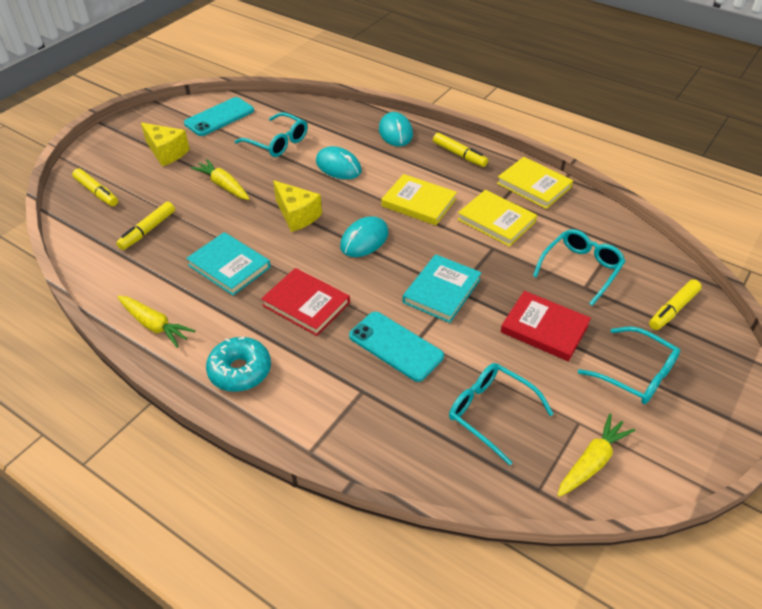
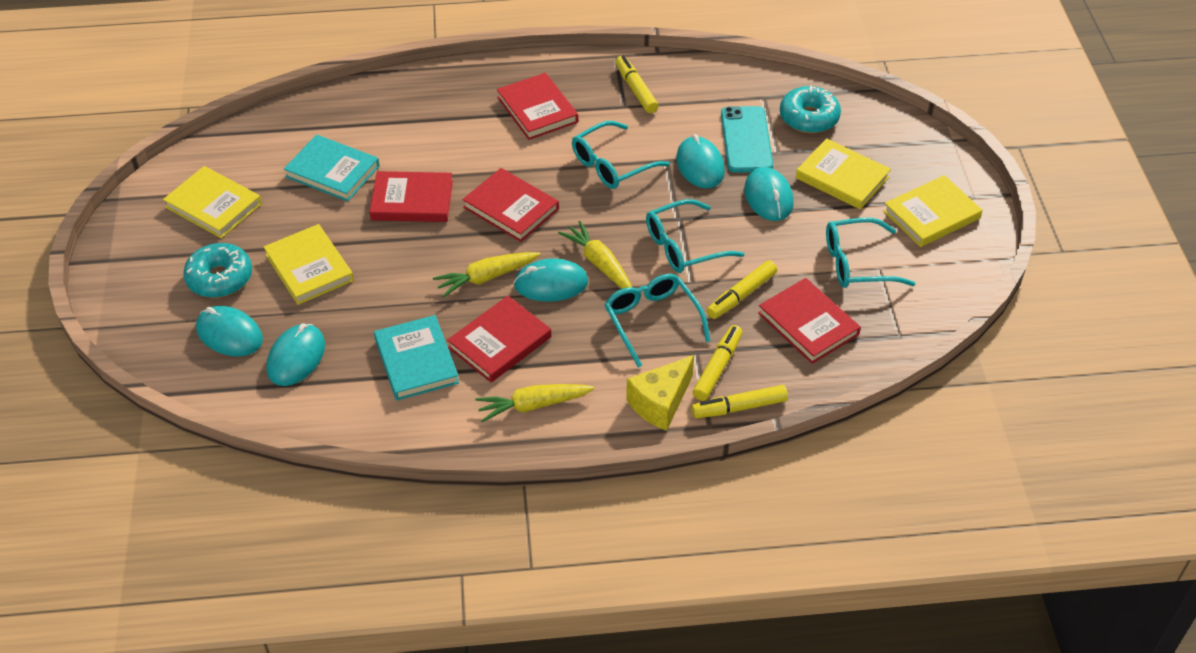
red book: 2 -> 5
turquoise donut: 1 -> 2
turquoise mouse: 3 -> 5
turquoise phone: 2 -> 1
yellow book: 3 -> 4
yellow cheese: 2 -> 1

